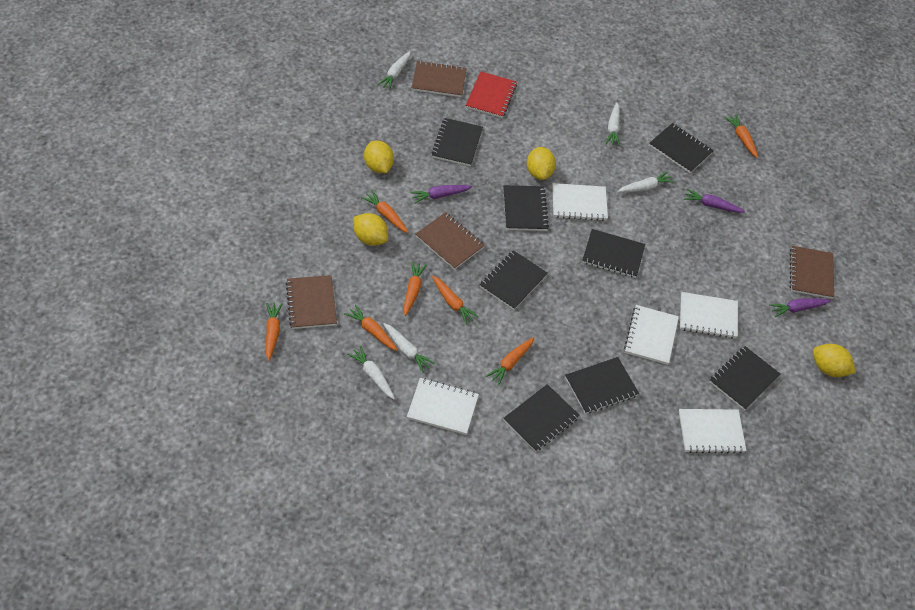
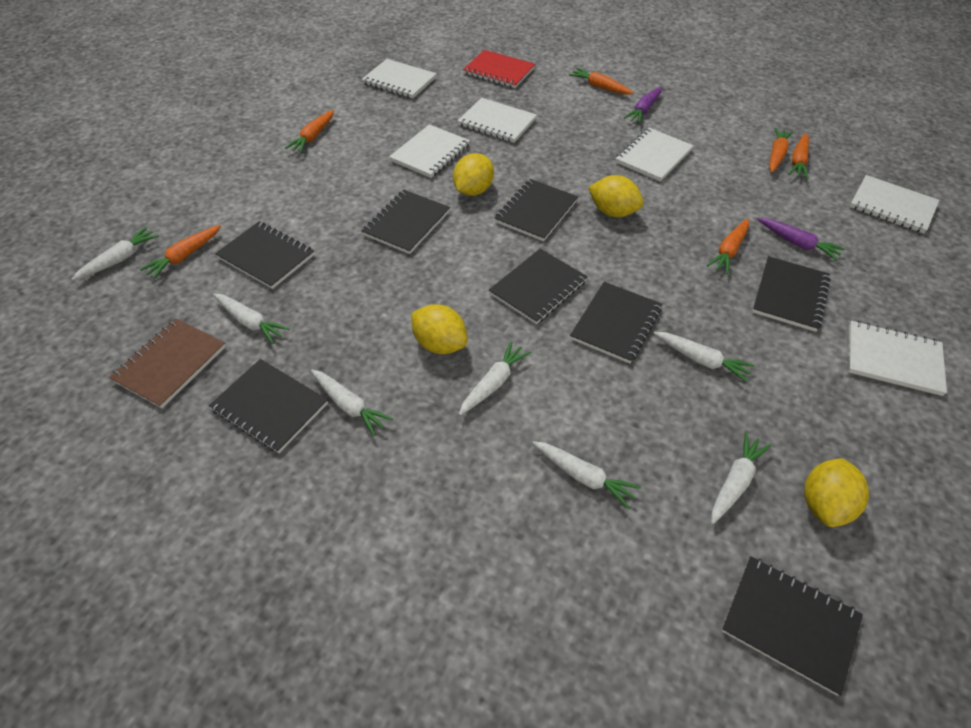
brown notebook: 4 -> 1
orange carrot: 7 -> 6
purple carrot: 3 -> 2
white carrot: 5 -> 7
white notebook: 5 -> 6

